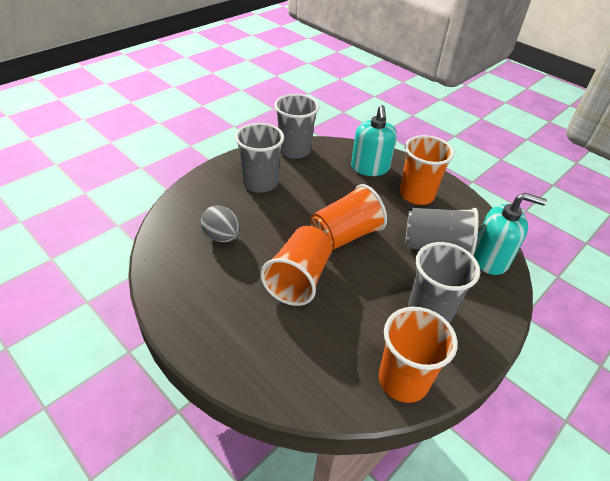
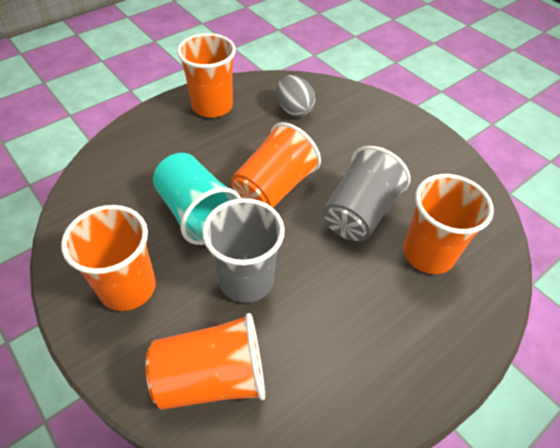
grey cup: 4 -> 2
orange cup: 4 -> 5
turquoise cup: 0 -> 1
turquoise soap dispenser: 2 -> 0

